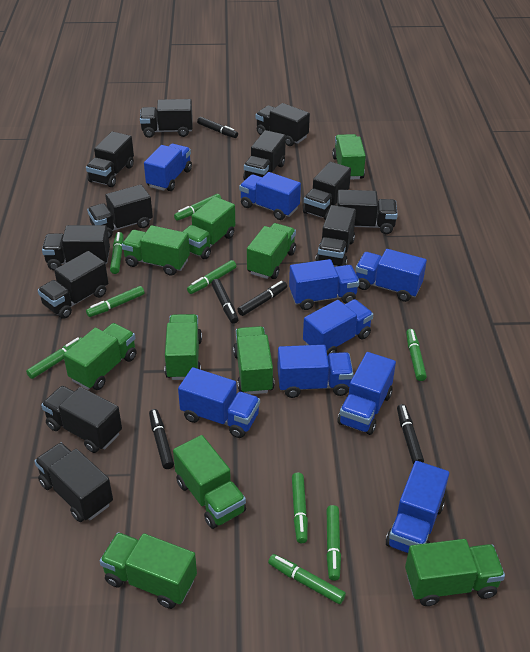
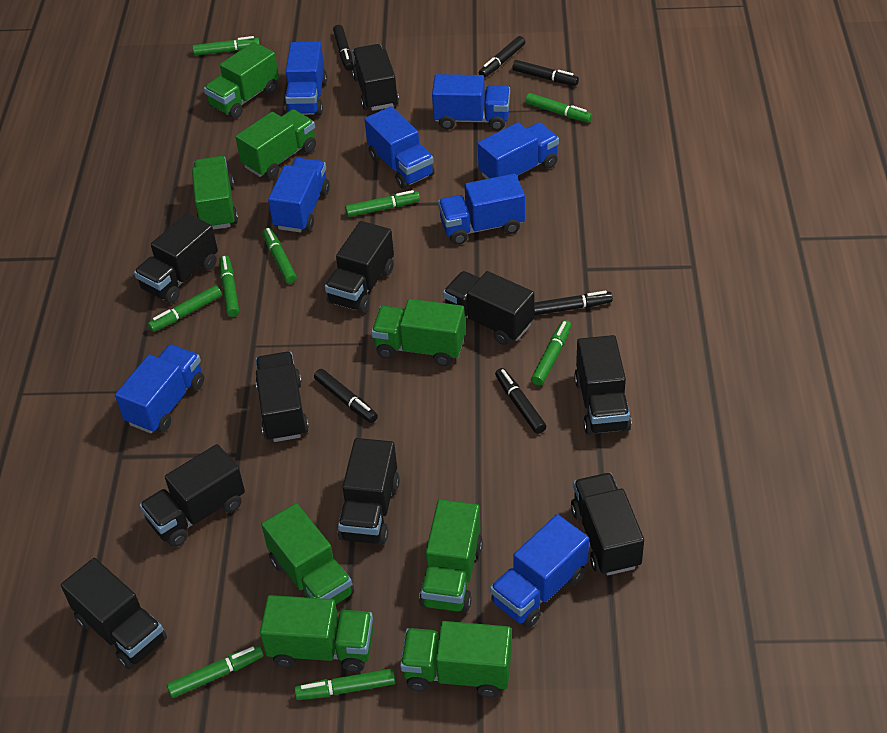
black marker: 5 -> 6
black truck: 12 -> 10
blue truck: 9 -> 8
green truck: 10 -> 8

